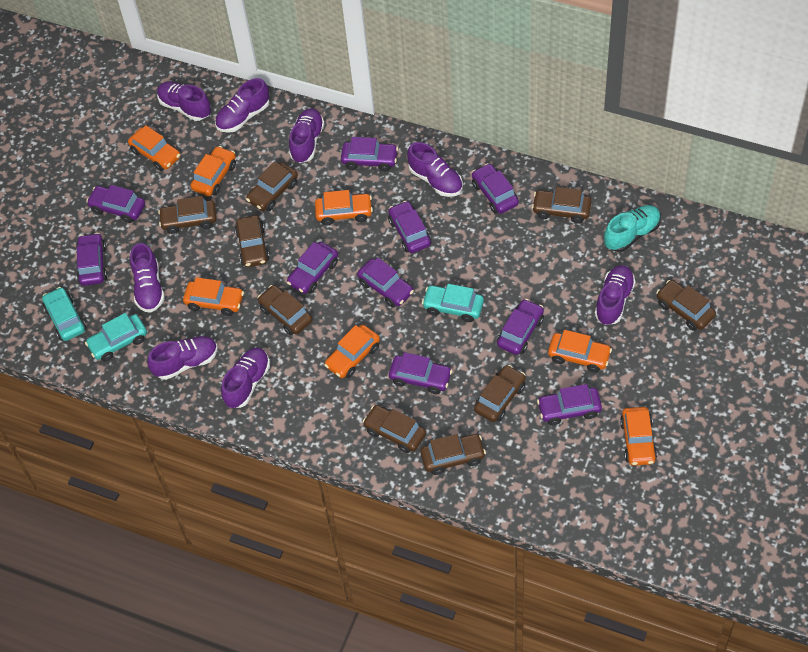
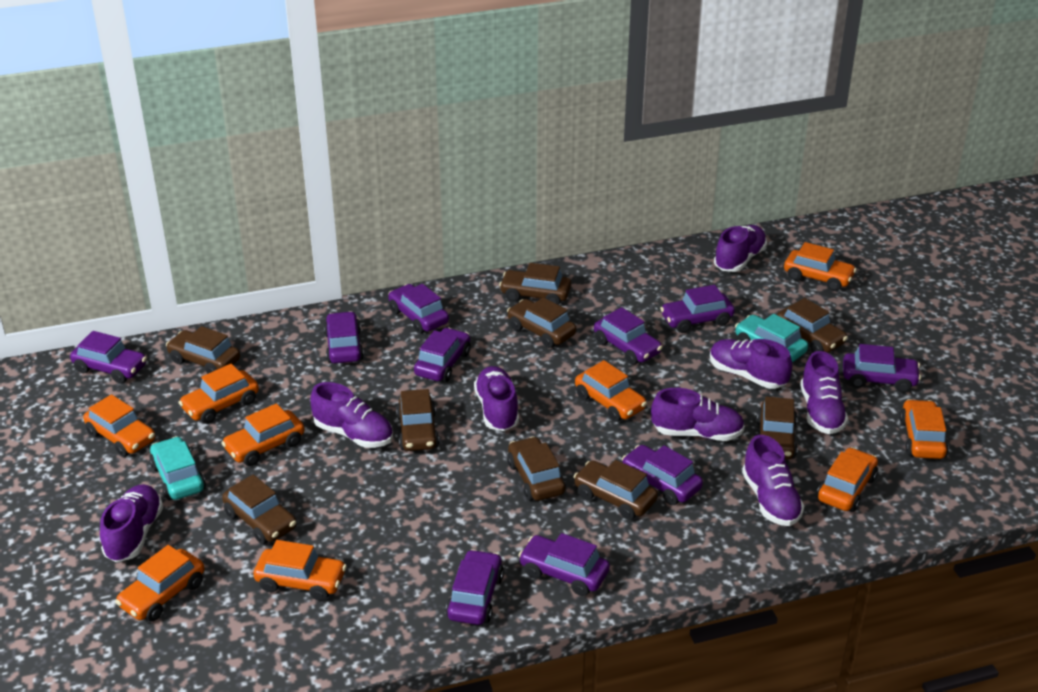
orange car: 7 -> 9
turquoise car: 3 -> 2
turquoise shoe: 1 -> 0

